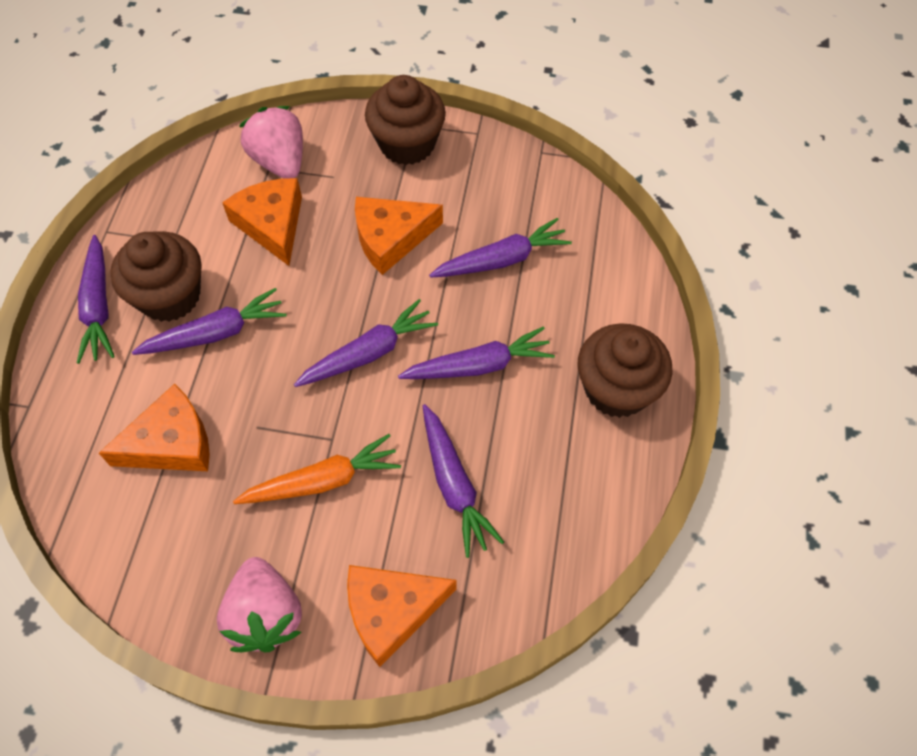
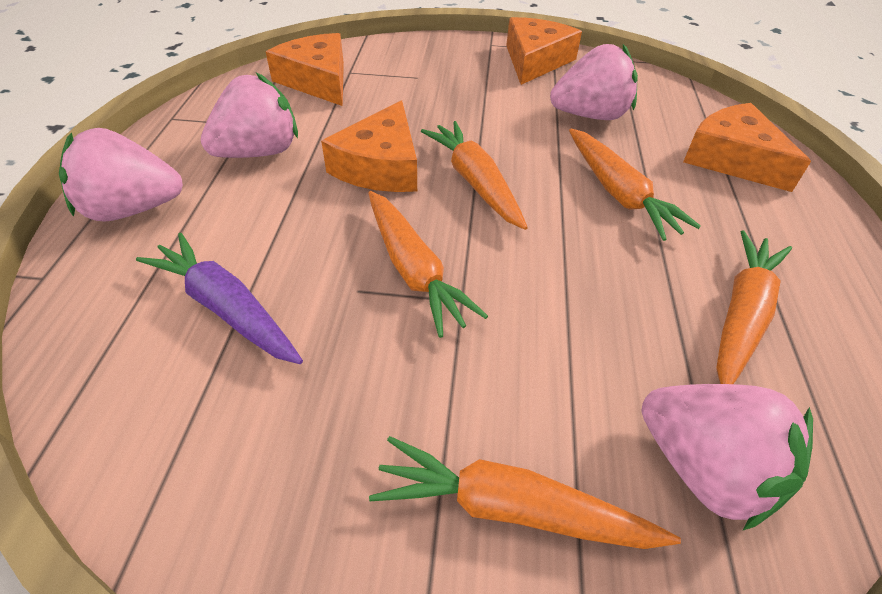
brown cupcake: 3 -> 0
orange carrot: 1 -> 5
pink strawberry: 2 -> 4
purple carrot: 6 -> 1

